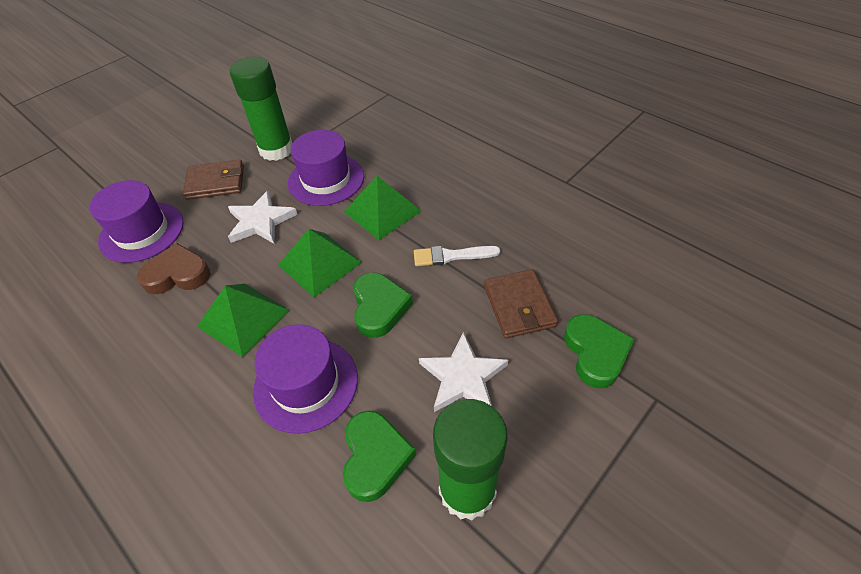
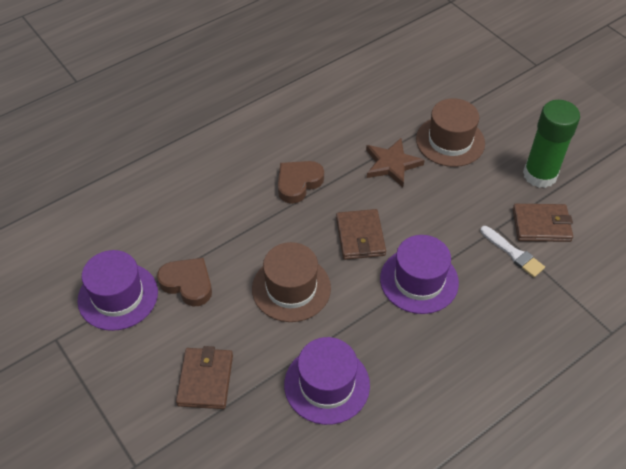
brown hat: 0 -> 2
brown heart: 1 -> 2
brown star: 0 -> 1
brown wallet: 2 -> 3
green glue stick: 2 -> 1
green heart: 3 -> 0
green pyramid: 3 -> 0
white star: 2 -> 0

